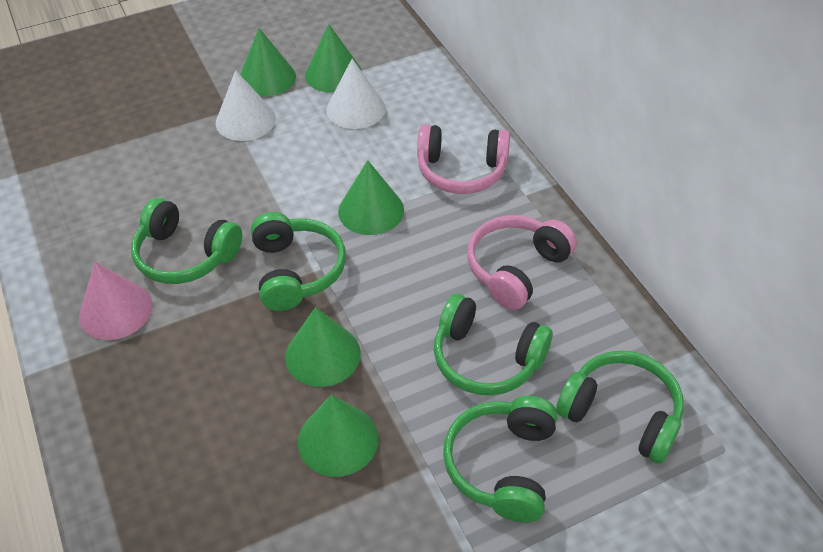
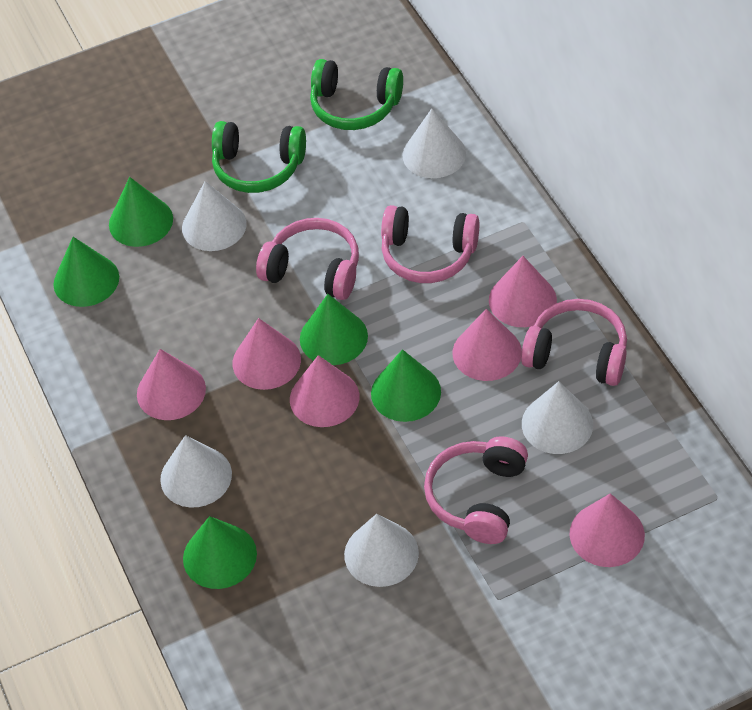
green headphones: 5 -> 2
pink cone: 1 -> 6
pink headphones: 2 -> 4
white cone: 2 -> 5

